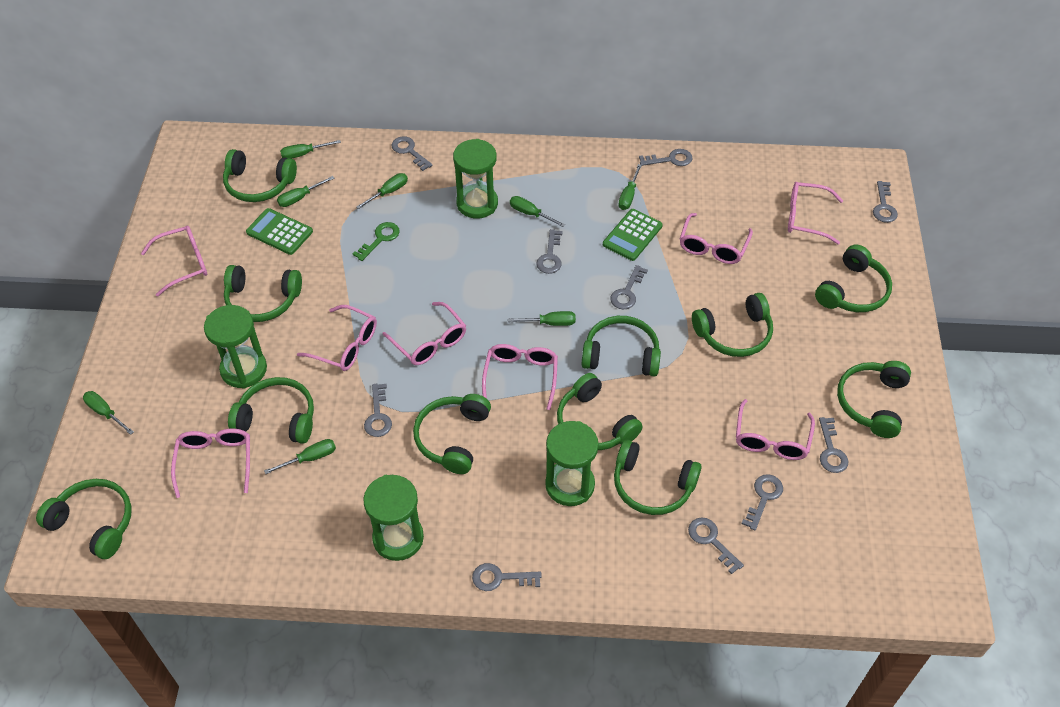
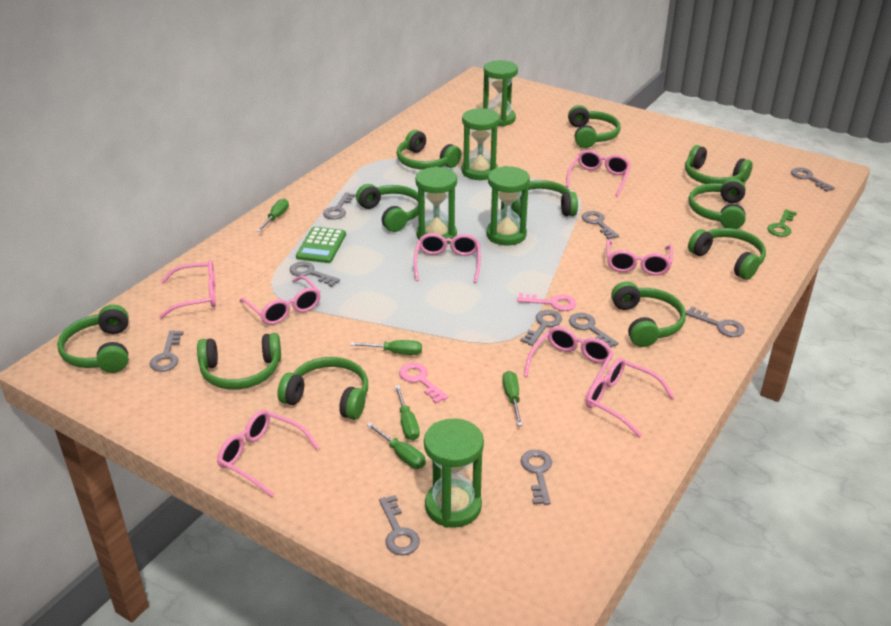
green calculator: 2 -> 1
green hourglass: 4 -> 5
green screwdriver: 8 -> 5
pink key: 0 -> 2

